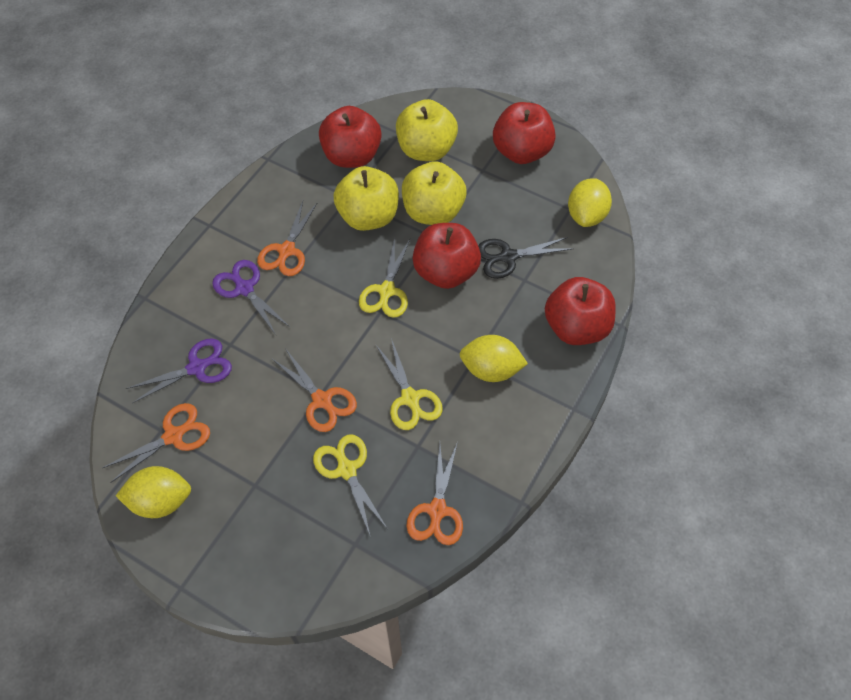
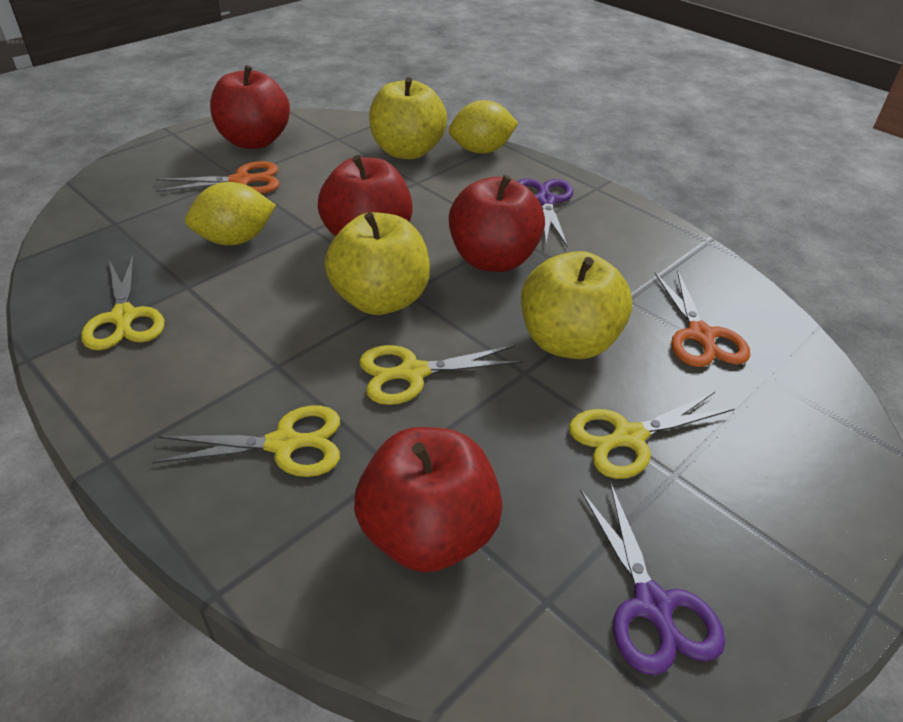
black scissors: 1 -> 0
orange scissors: 4 -> 2
yellow lemon: 3 -> 2
yellow scissors: 3 -> 4

